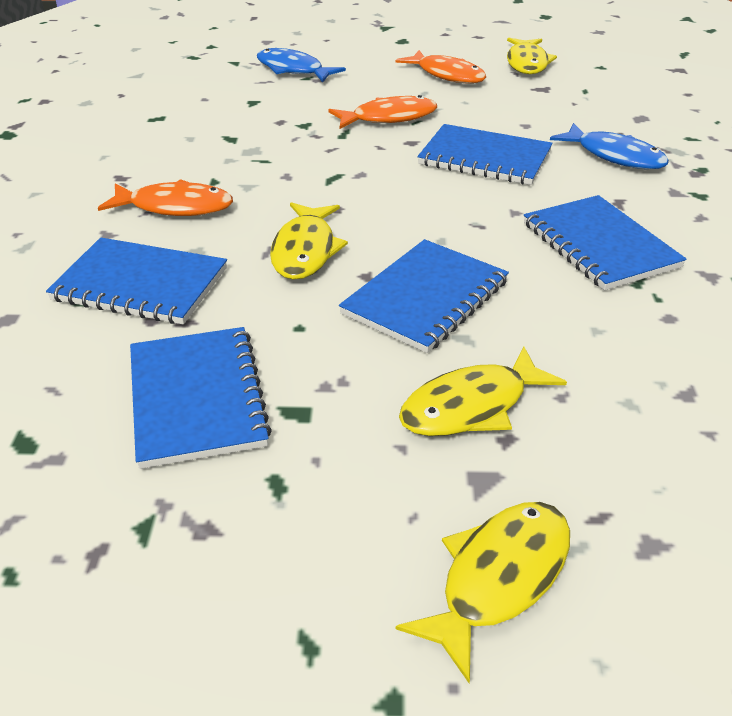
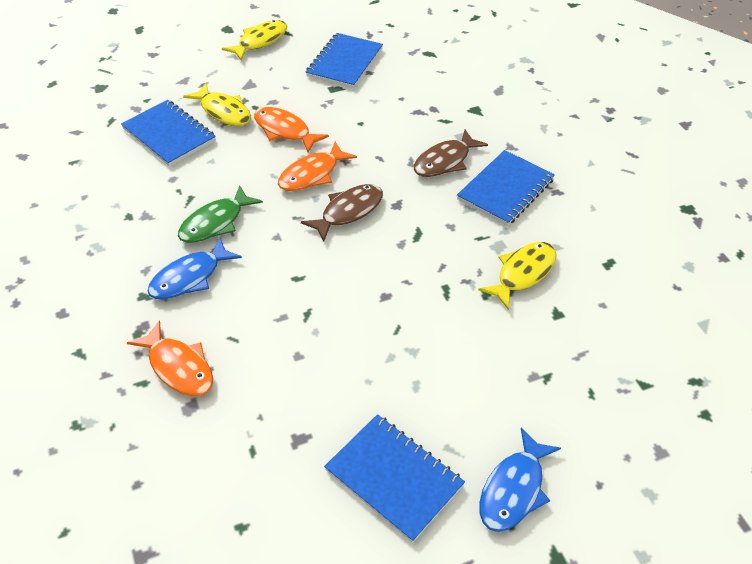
blue notebook: 5 -> 4
brown fish: 0 -> 2
green fish: 0 -> 1
yellow fish: 4 -> 3

